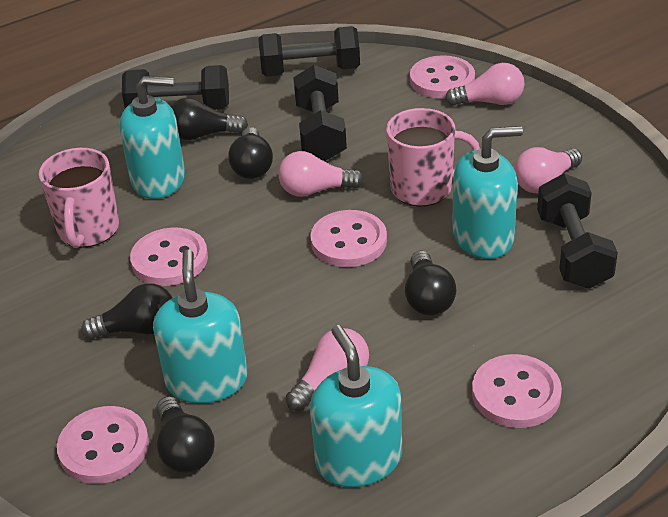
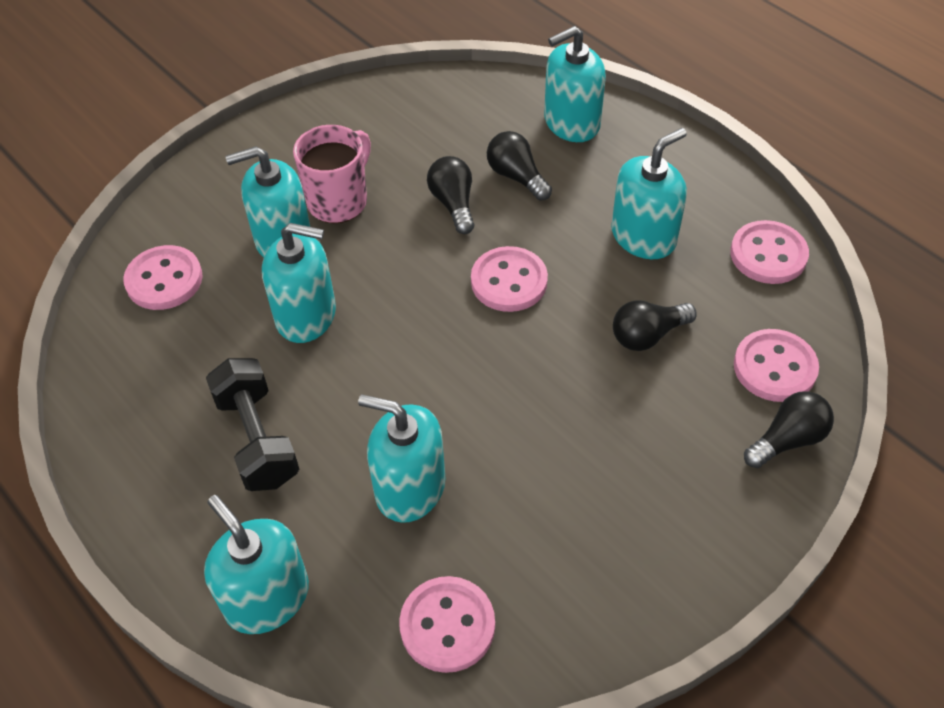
black dumbbell: 4 -> 1
black light bulb: 5 -> 4
pink light bulb: 4 -> 0
pink mug: 2 -> 1
turquoise soap dispenser: 4 -> 6

